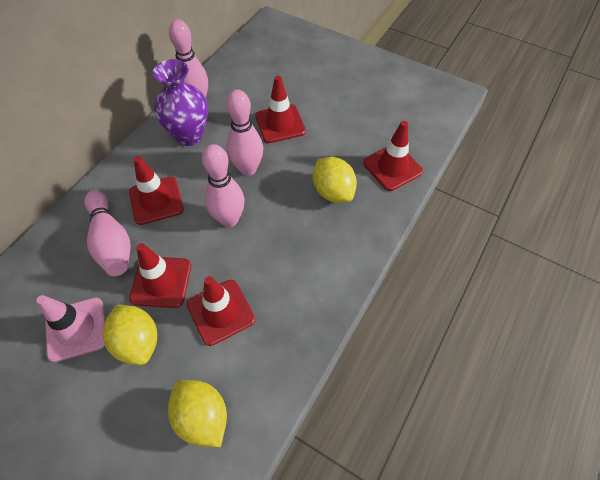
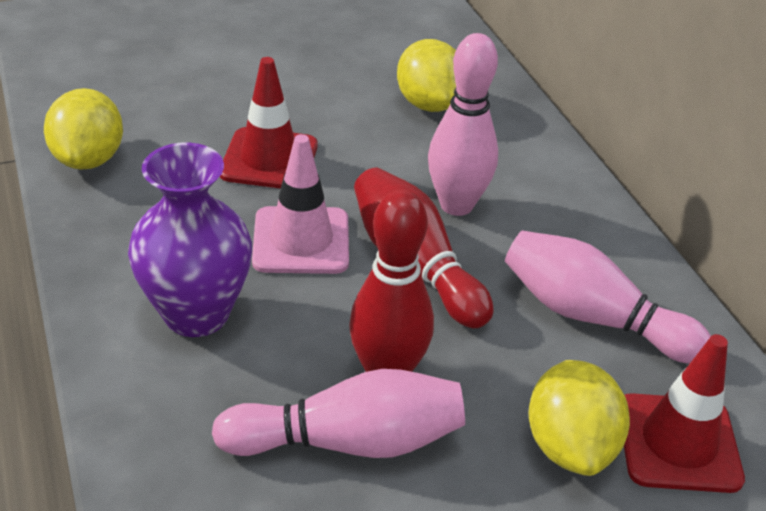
pink bowling pin: 4 -> 3
red bowling pin: 0 -> 2
red traffic cone: 5 -> 2

